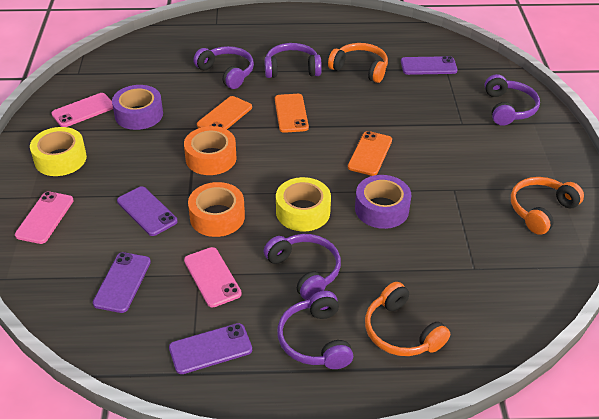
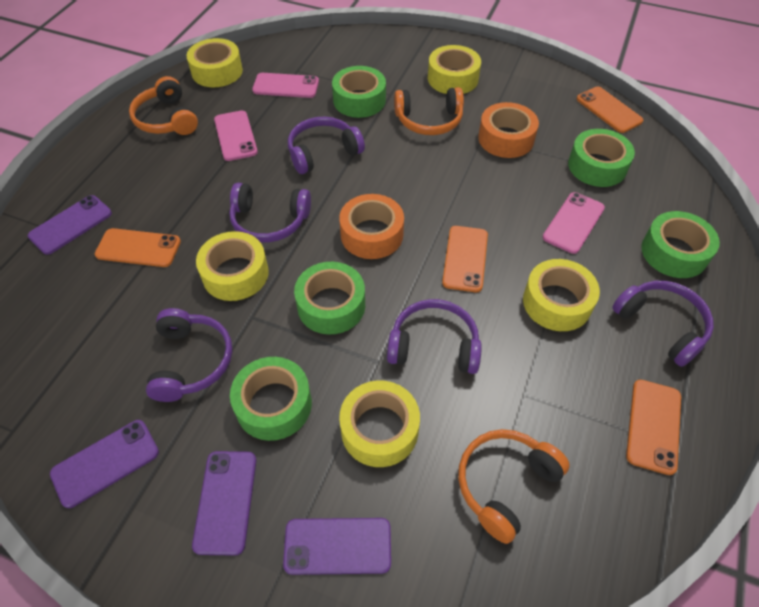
green tape: 0 -> 5
orange phone: 3 -> 4
purple tape: 2 -> 0
yellow tape: 2 -> 5

